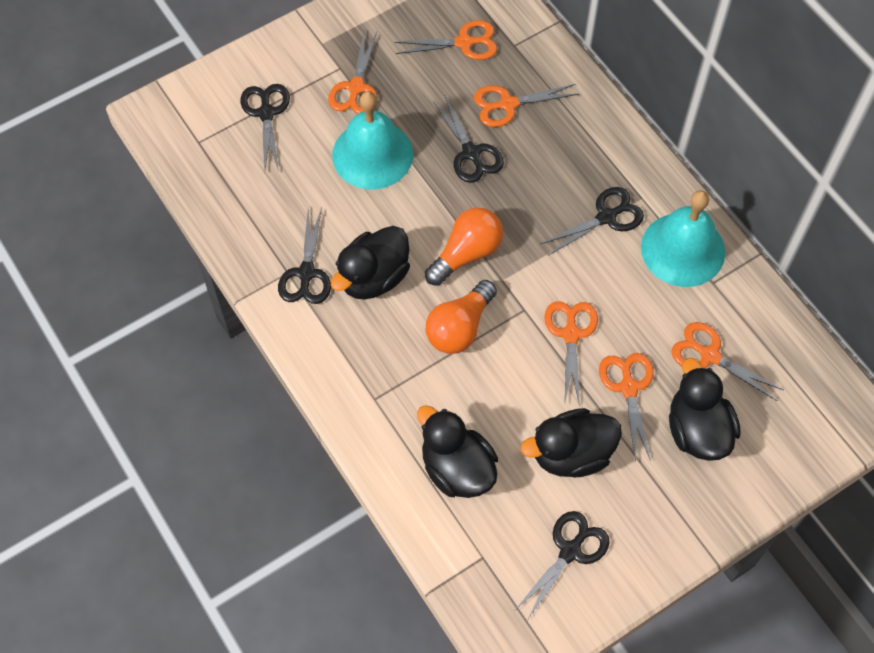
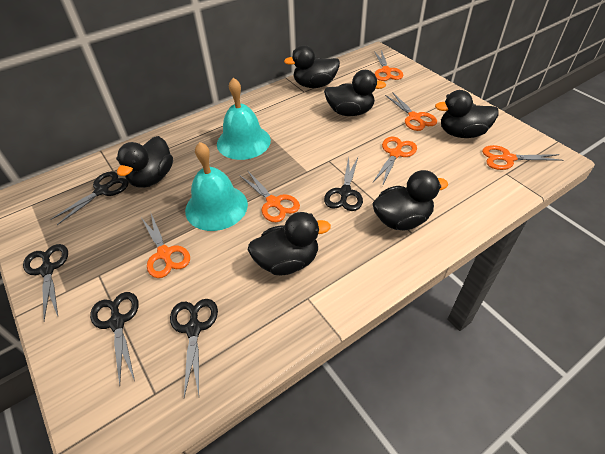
black duck: 4 -> 6
orange light bulb: 2 -> 0

